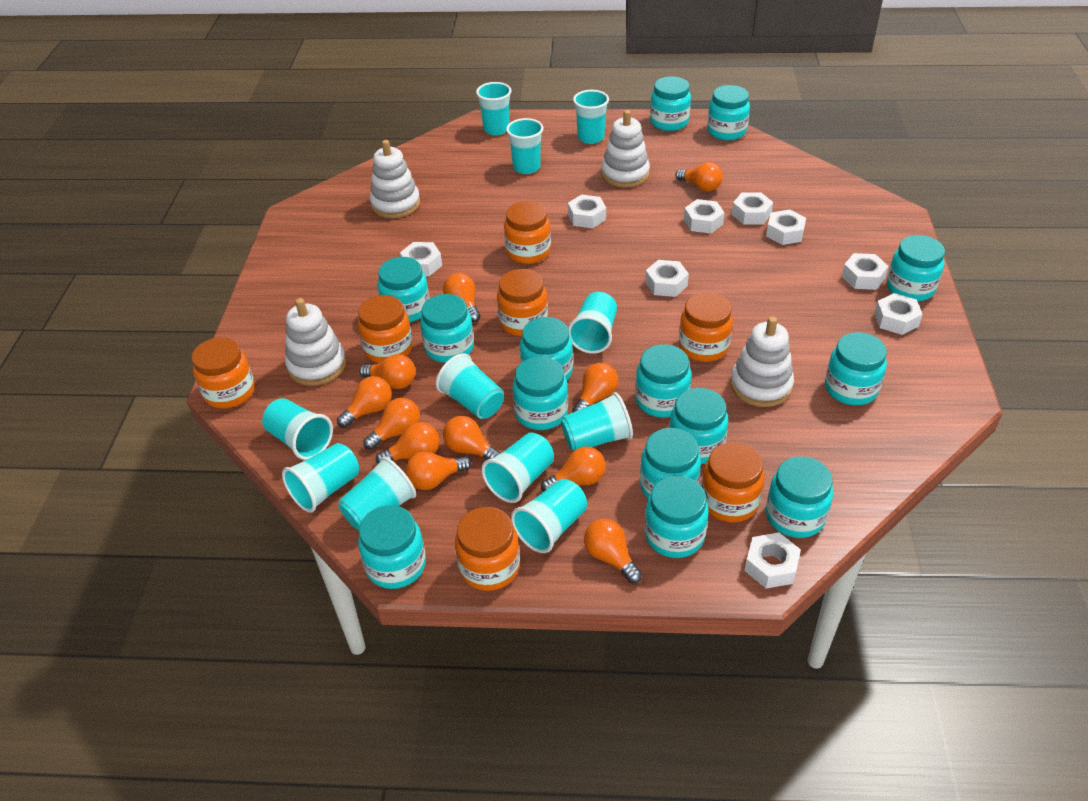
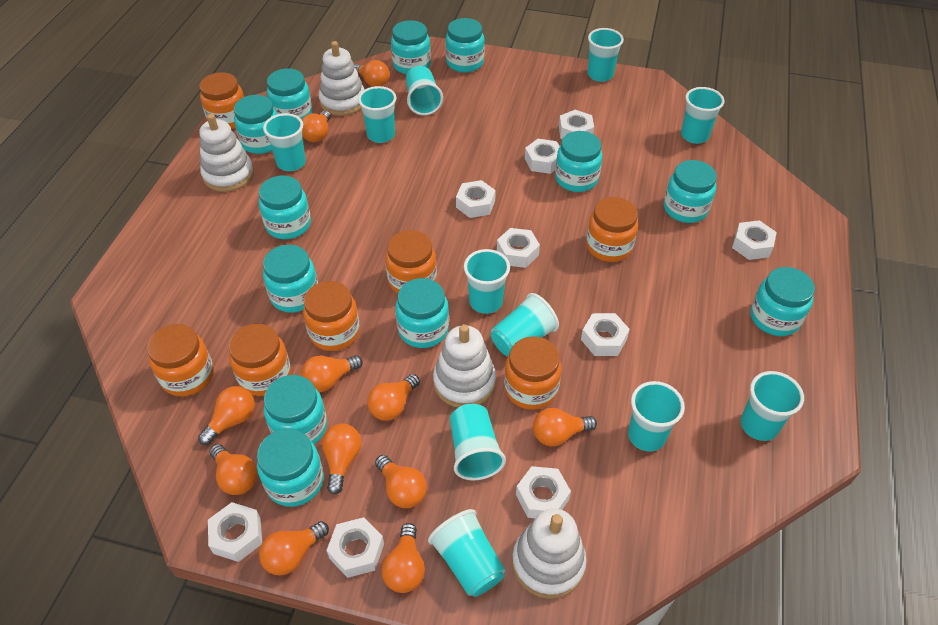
turquoise jar: 14 -> 12

